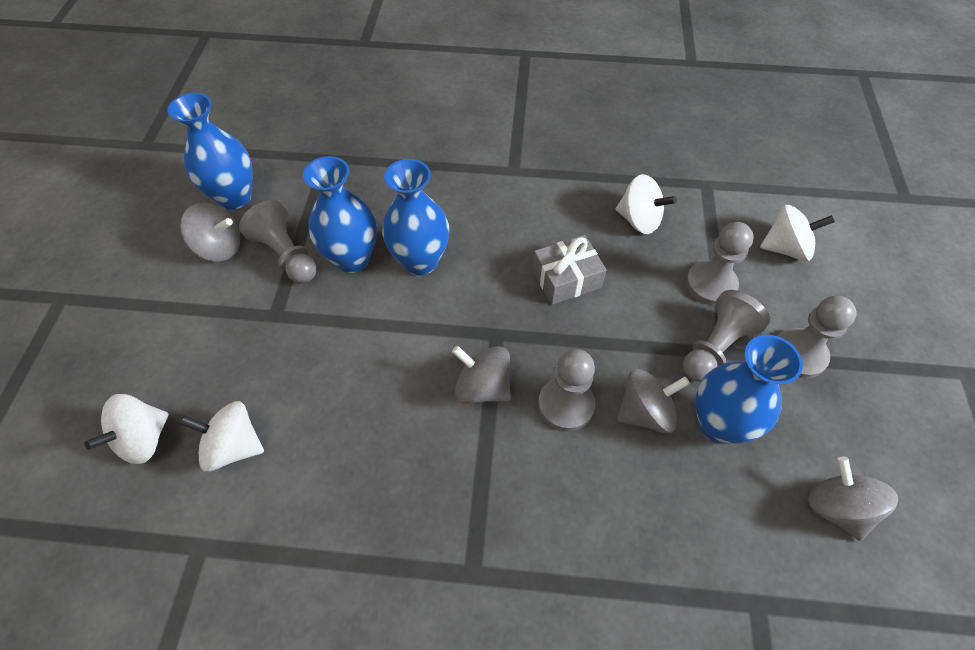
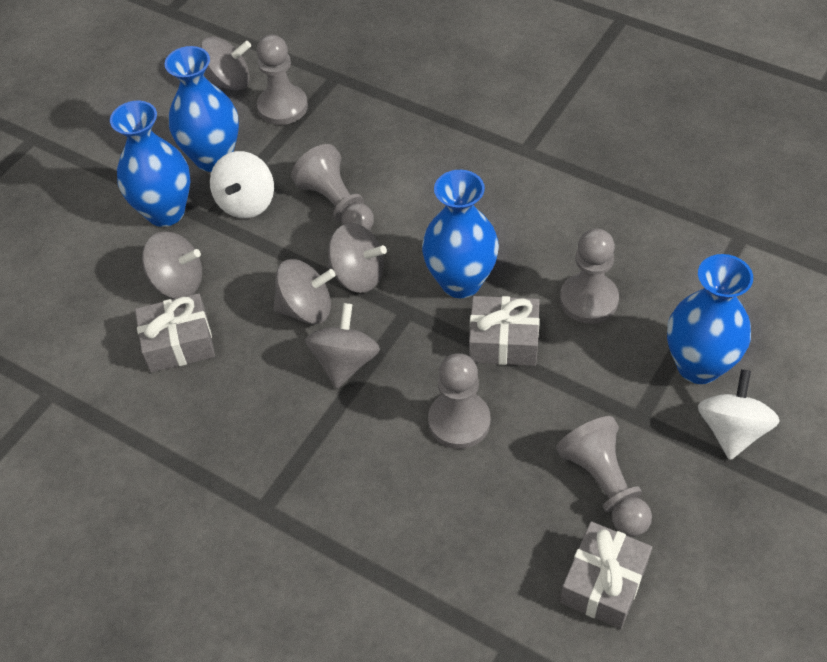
grey gift: 1 -> 3
grey spinning top: 4 -> 5
white spinning top: 4 -> 2

